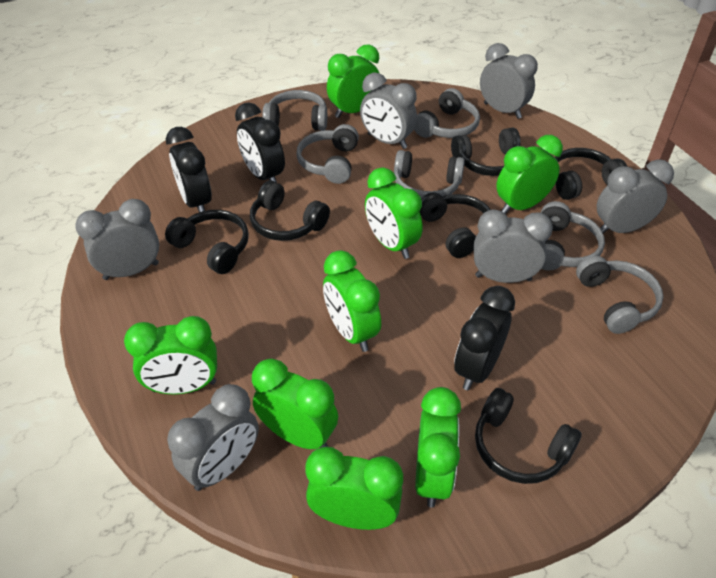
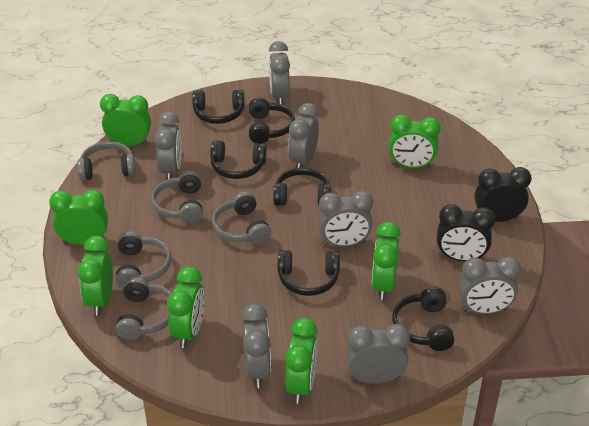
black clock: 3 -> 2
green clock: 8 -> 7
grey clock: 6 -> 7
grey headphones: 6 -> 5

